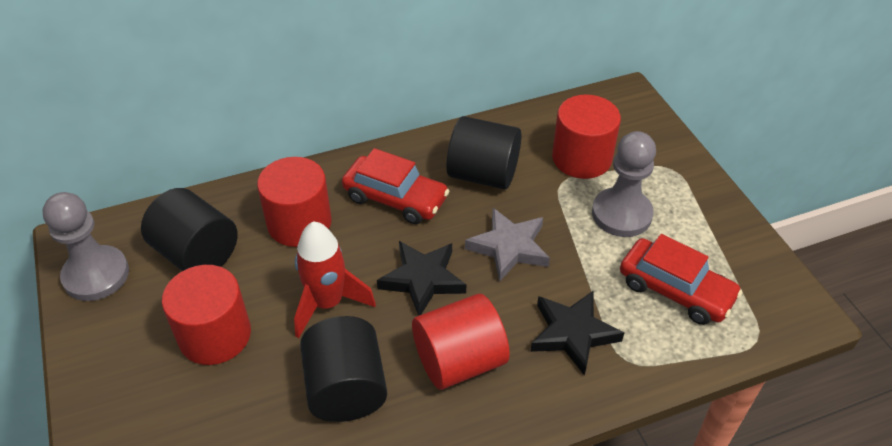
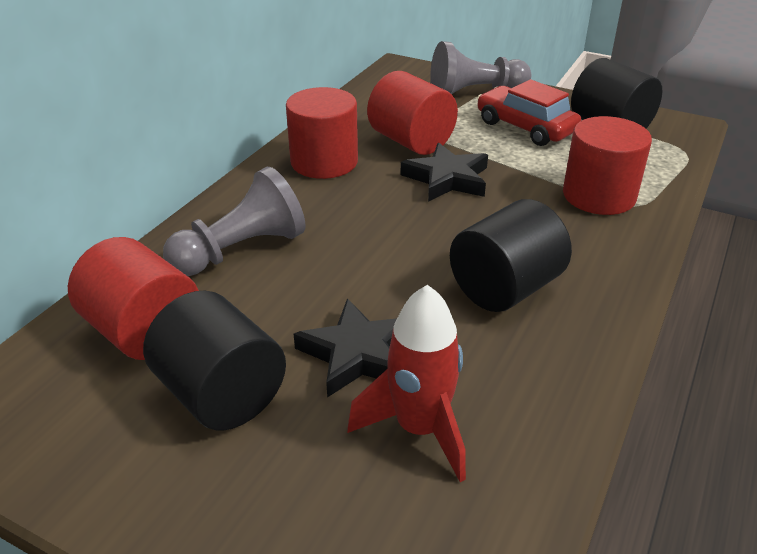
grey star: 1 -> 0
red car: 2 -> 1

